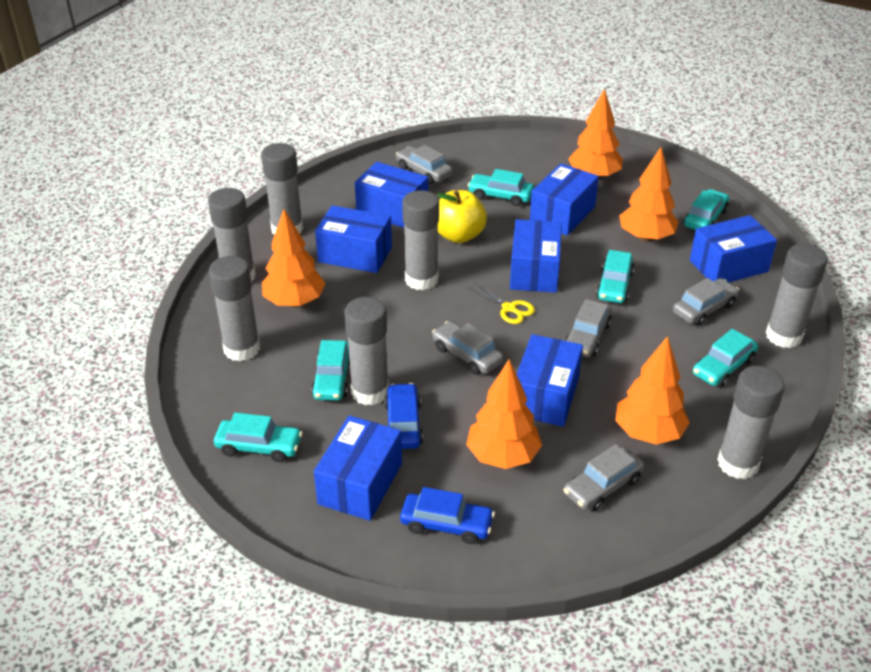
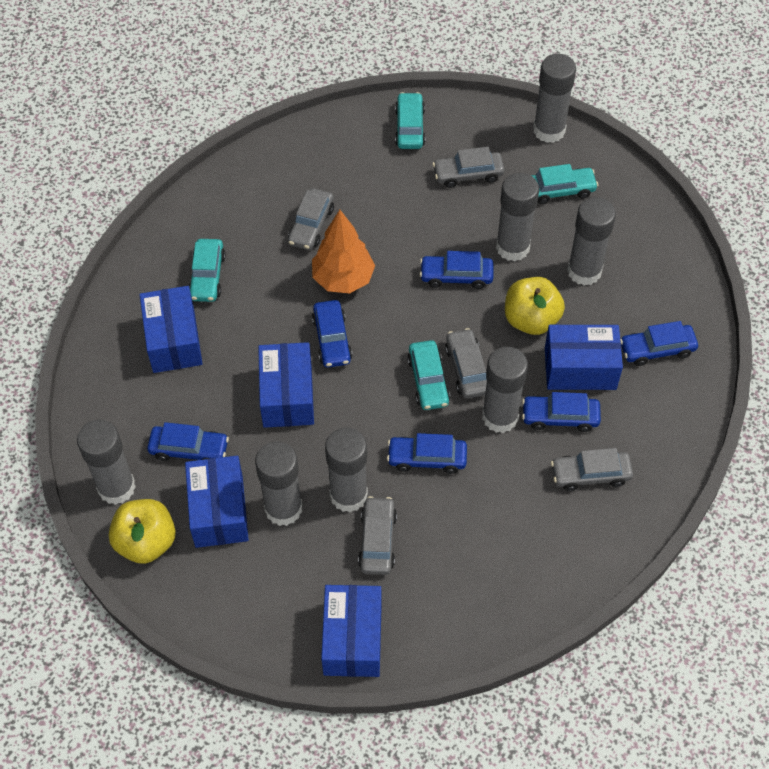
blue box: 7 -> 5
blue car: 2 -> 6
orange tree: 5 -> 1
turquoise car: 6 -> 4
yellow apple: 1 -> 2
yellow scissors: 1 -> 0

